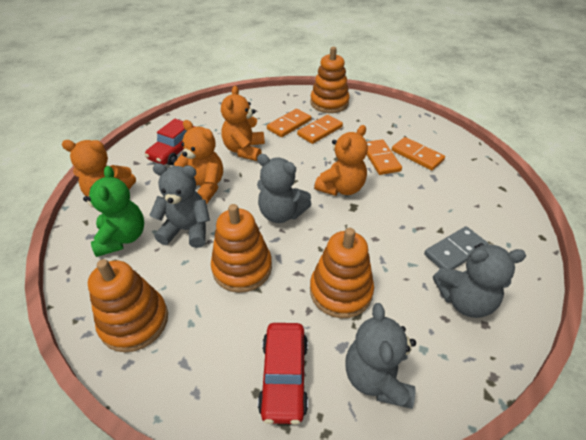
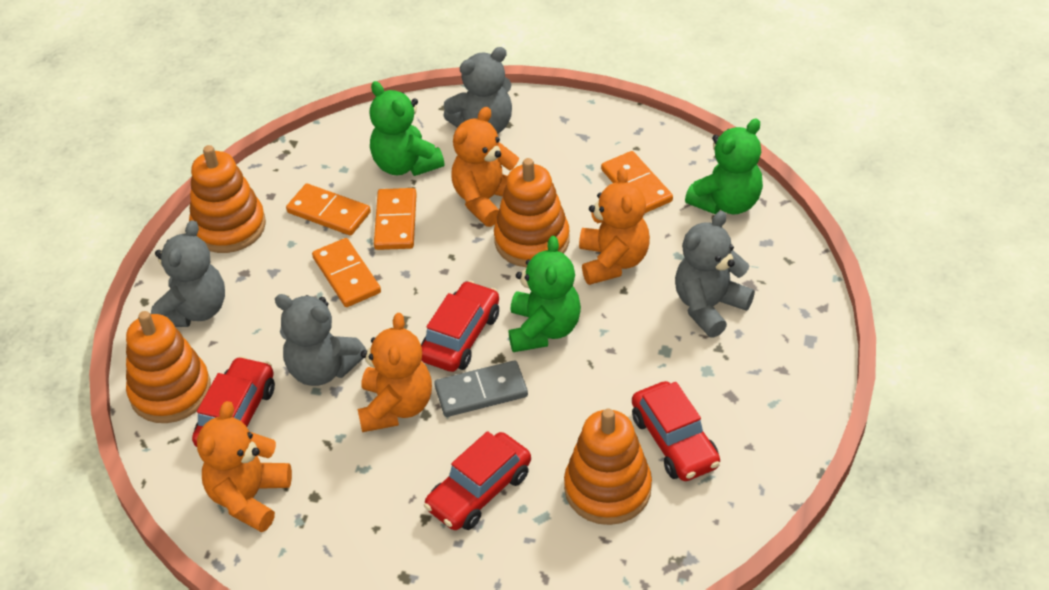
green teddy bear: 1 -> 3
red car: 2 -> 4

